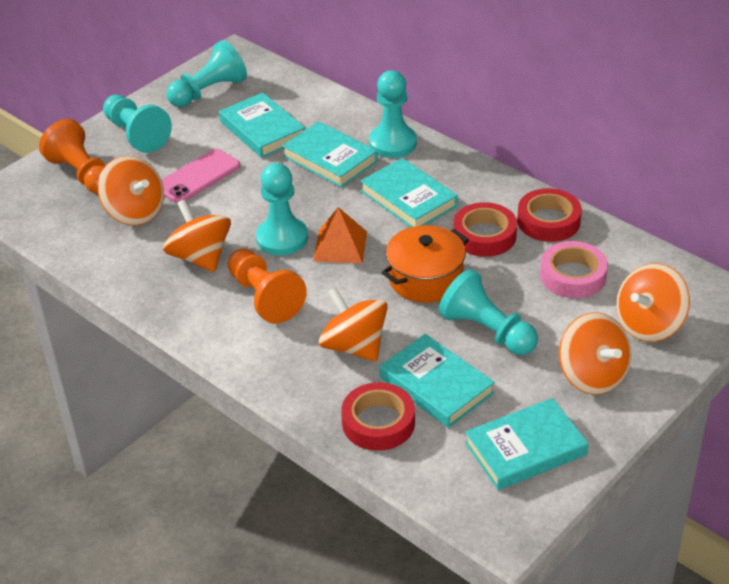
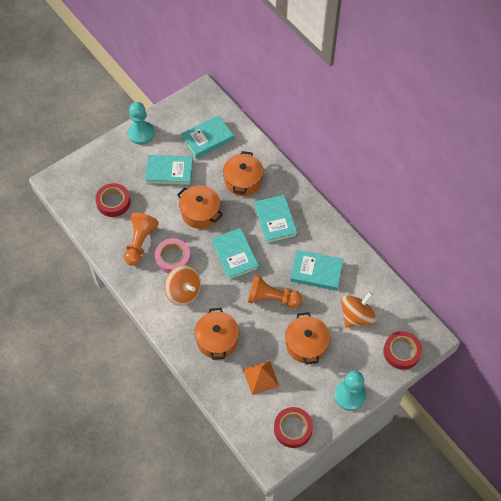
orange pot: 1 -> 4
orange spinning top: 5 -> 2
pink phone: 1 -> 0
turquoise pawn: 5 -> 2

